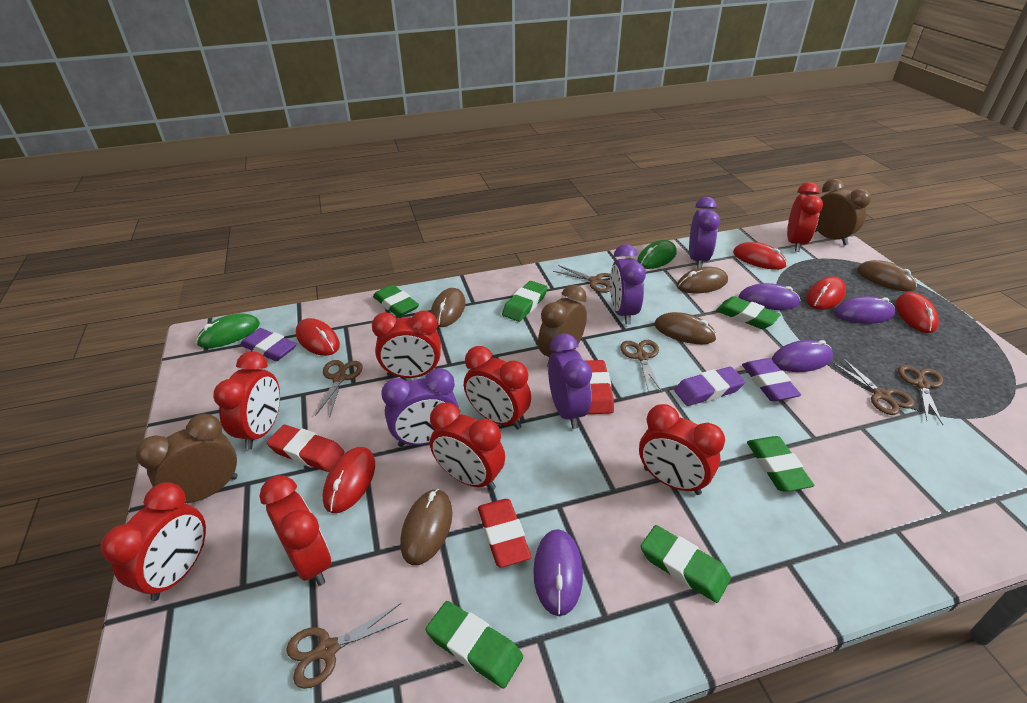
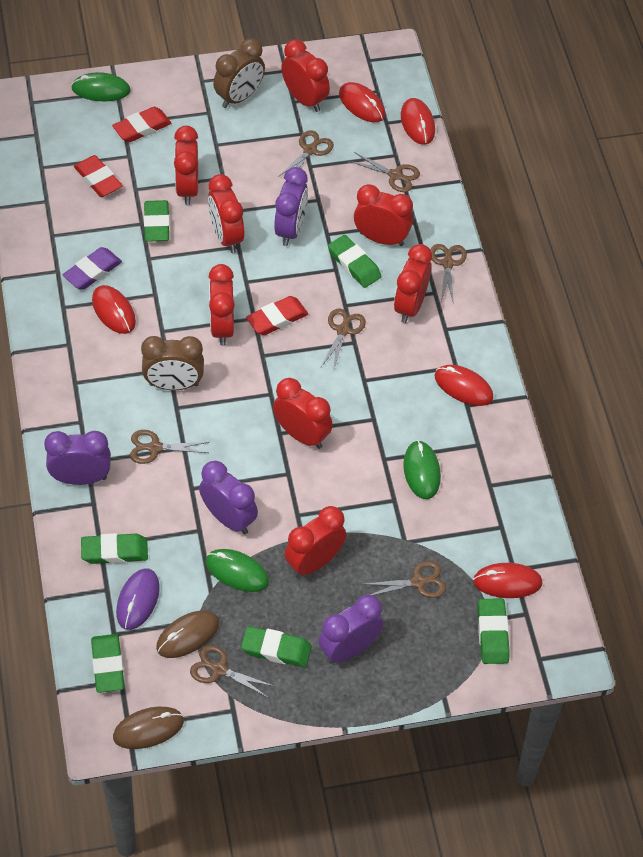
brown clock: 3 -> 2
brown mouse: 5 -> 2
brown scissors: 6 -> 7
green mouse: 2 -> 3
purple eraser: 3 -> 1
purple mouse: 4 -> 1

